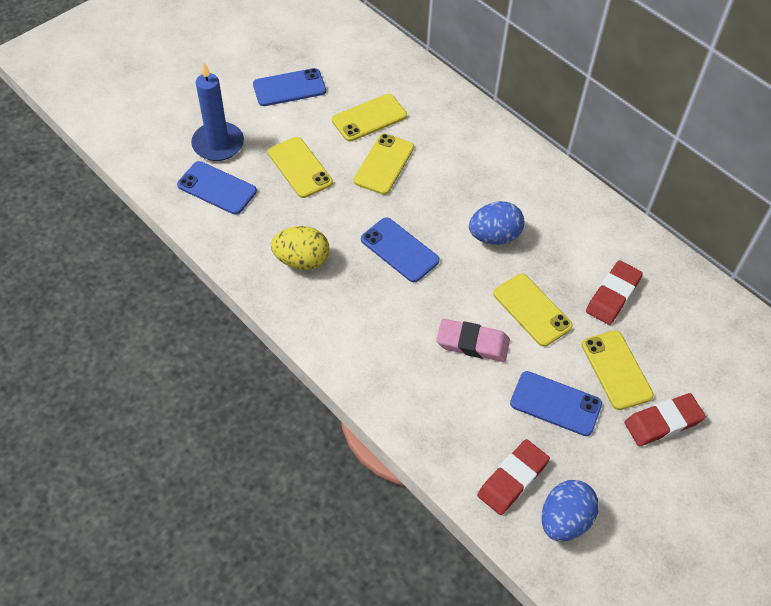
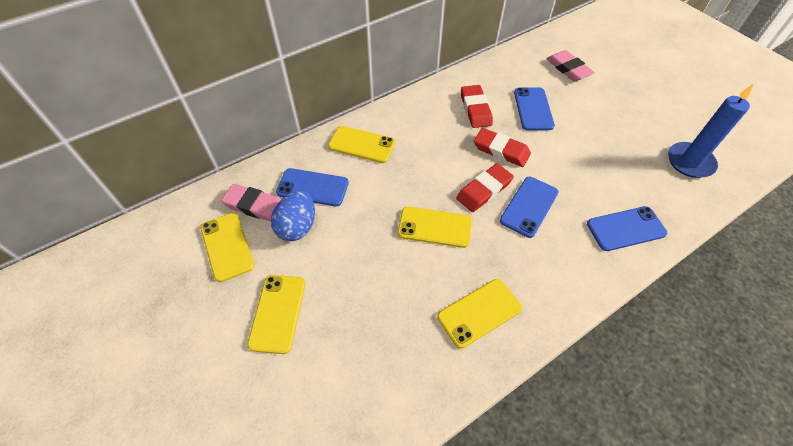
blue egg: 2 -> 1
pink eraser: 1 -> 2
yellow egg: 1 -> 0

